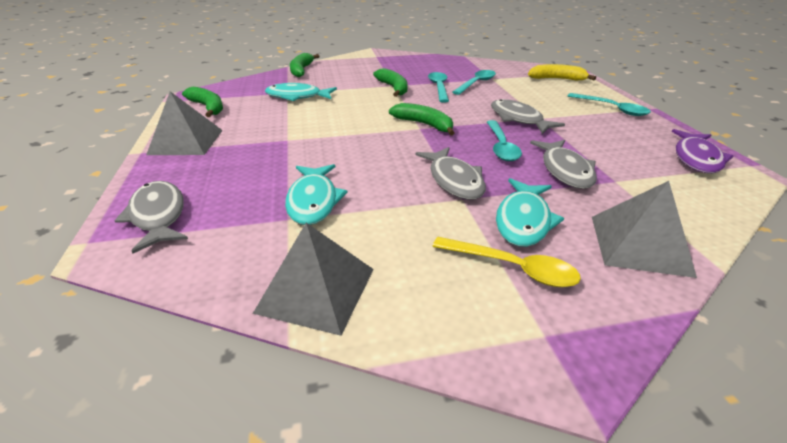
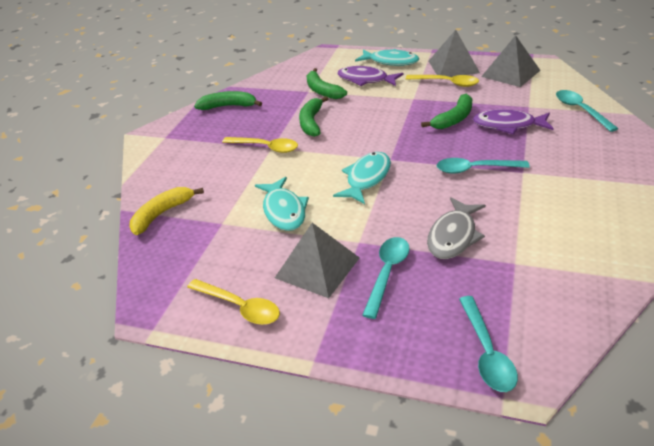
grey fish: 4 -> 1
purple fish: 1 -> 2
yellow spoon: 1 -> 3

